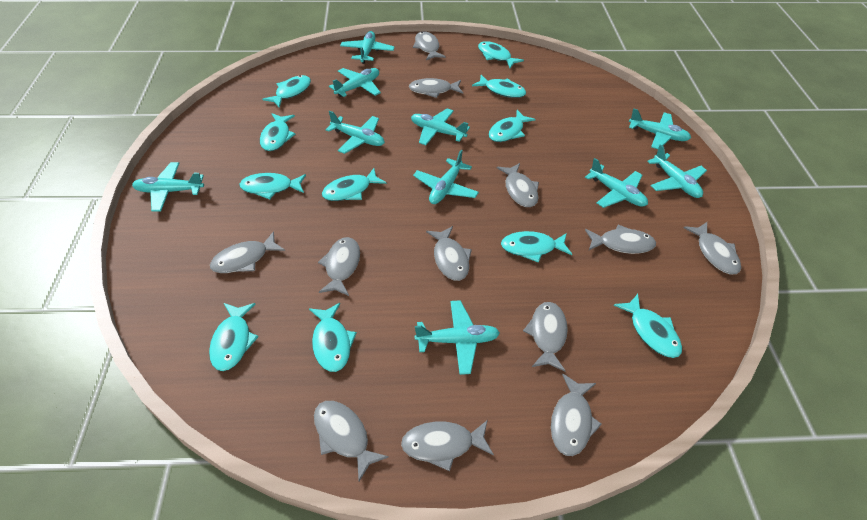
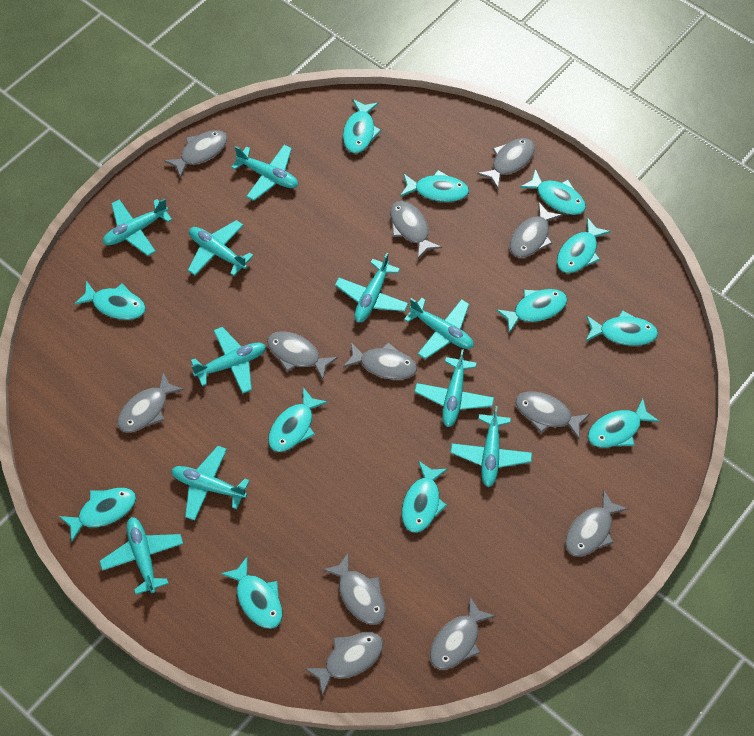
turquoise fish: 11 -> 12

